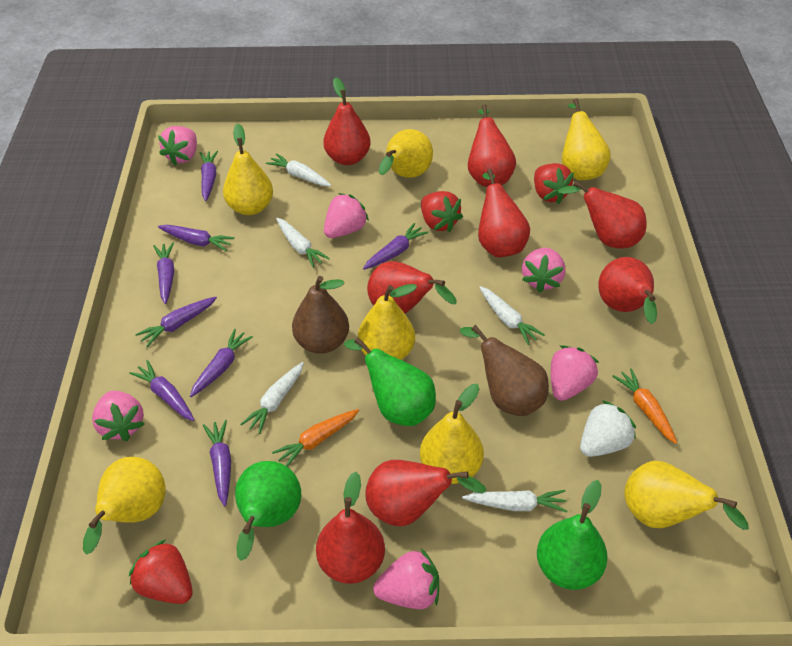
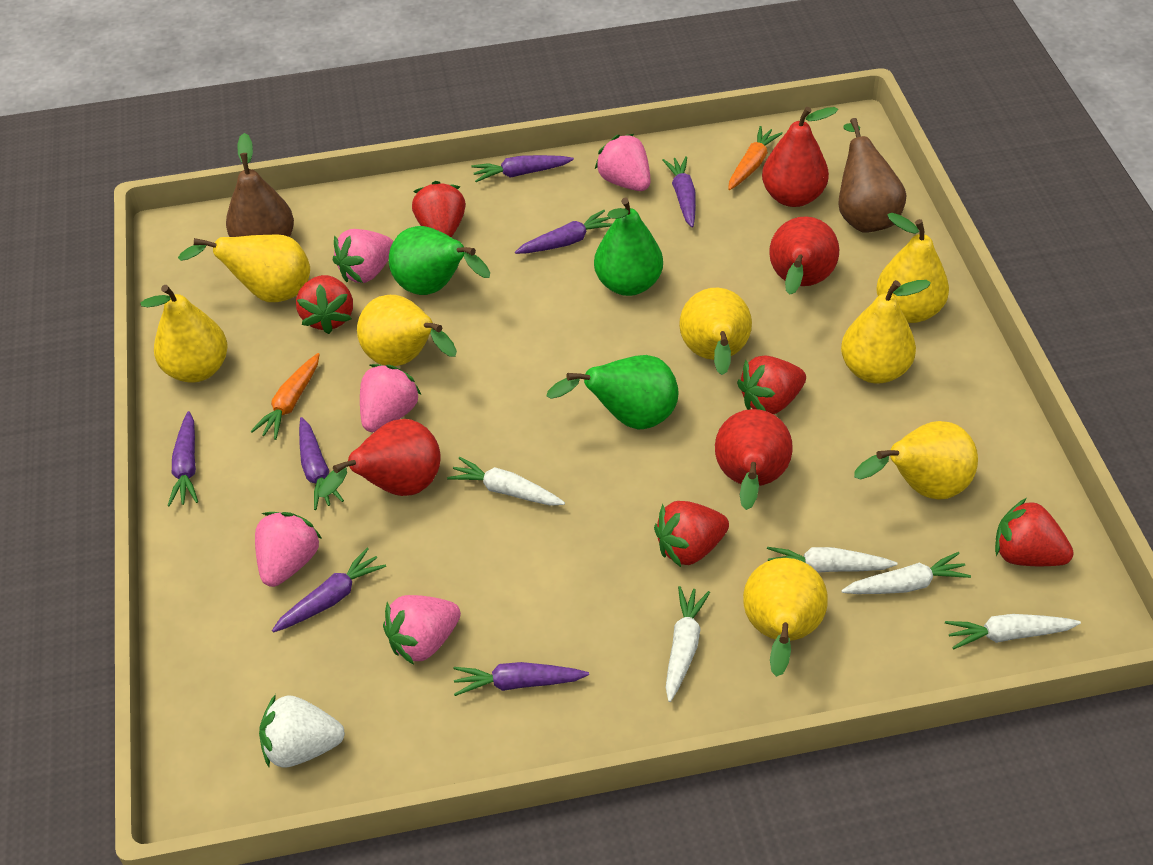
pink strawberry: 6 -> 5
purple carrot: 8 -> 7
red pear: 8 -> 4
red strawberry: 3 -> 5
yellow pear: 7 -> 8

